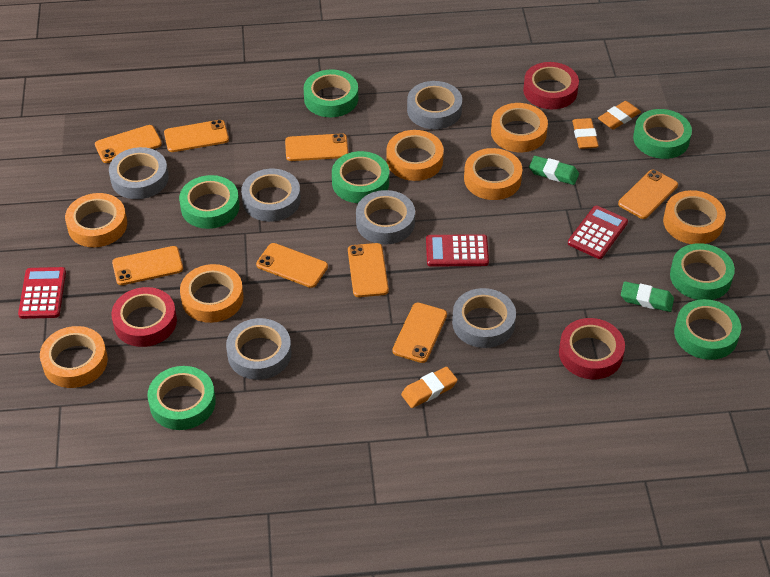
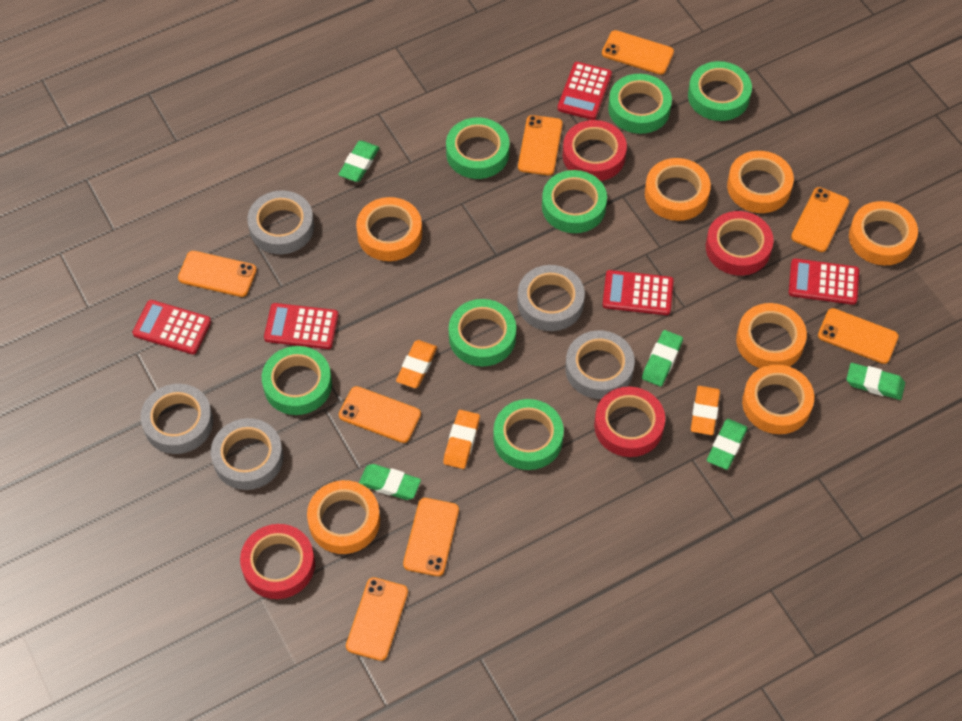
green eraser: 2 -> 5
grey tape: 6 -> 5
red calculator: 3 -> 5
red tape: 3 -> 4

